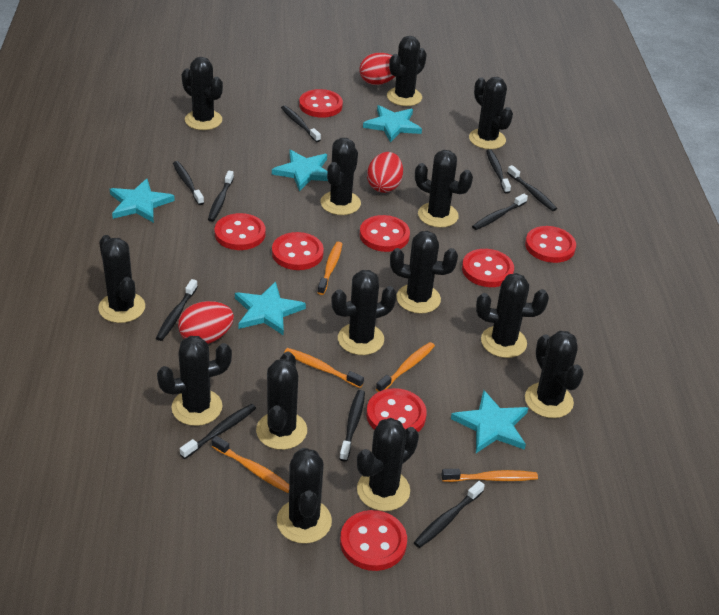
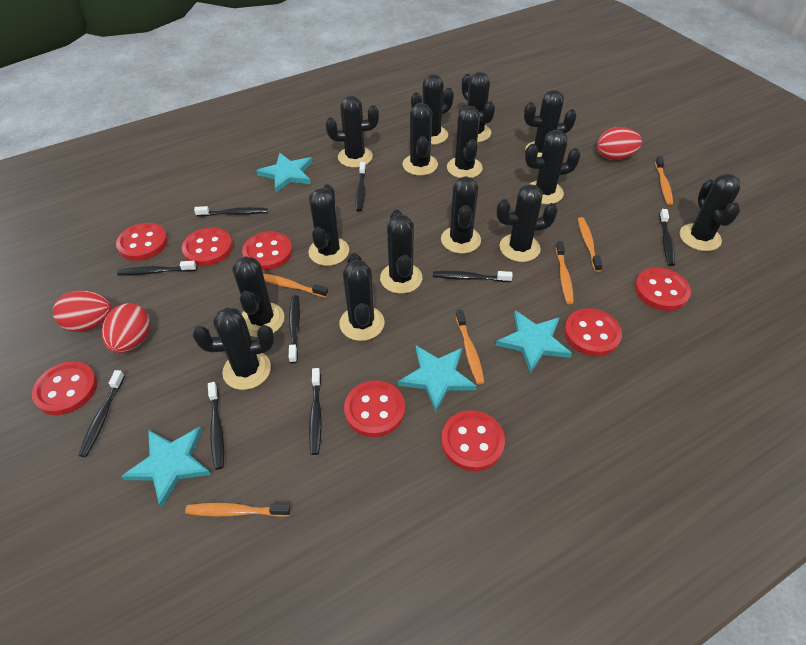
black cactus: 14 -> 15
black toothbrush: 10 -> 9
orange toothbrush: 5 -> 6
turquoise star: 5 -> 4

